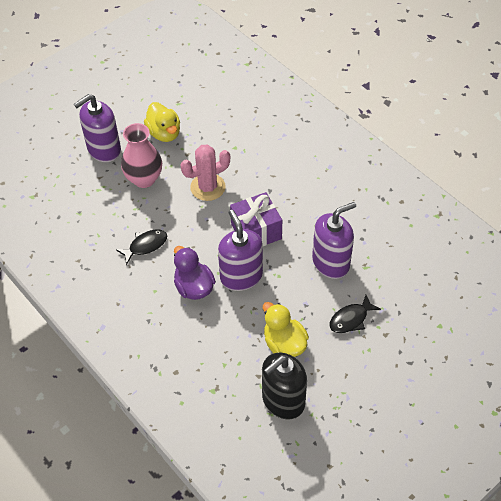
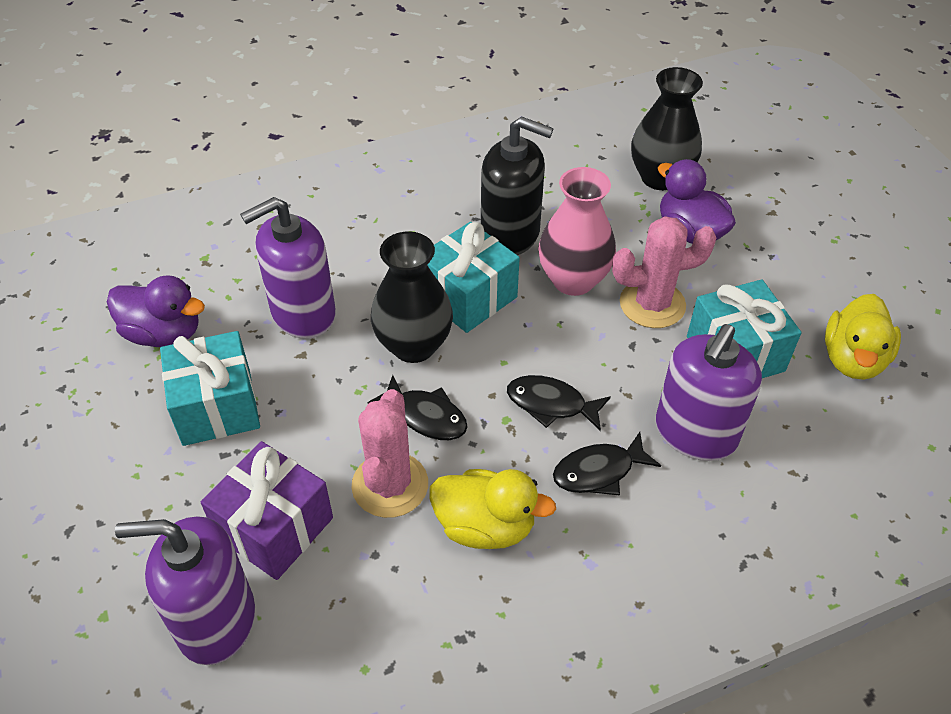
black fish: 2 -> 3
black vase: 0 -> 2
pink cactus: 1 -> 2
purple duck: 1 -> 2
turquoise gift: 0 -> 3

